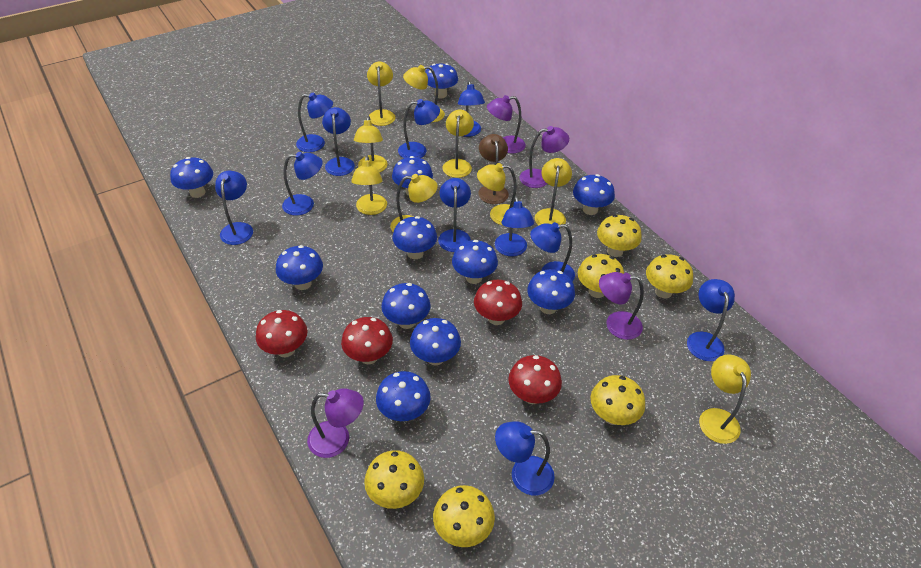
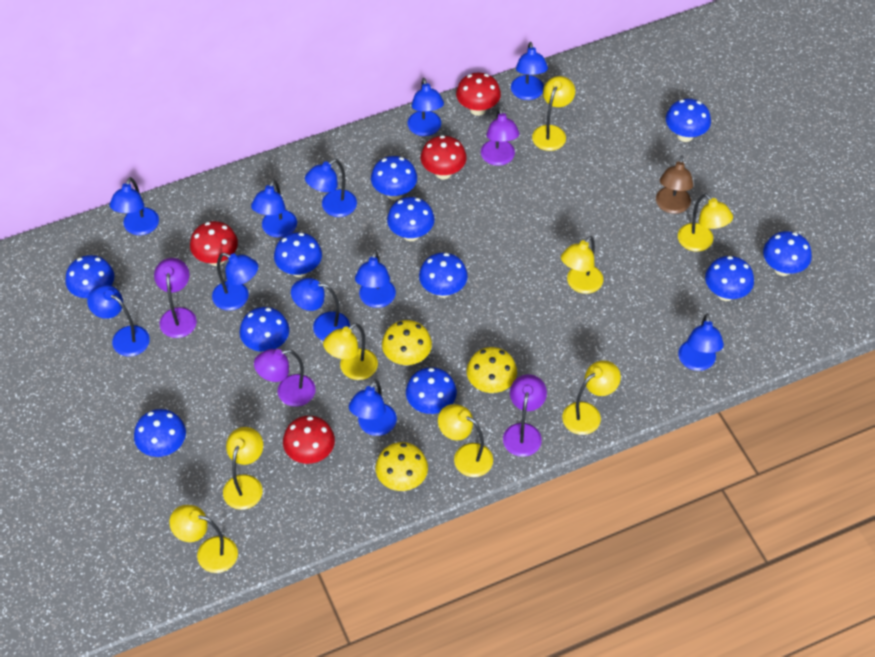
yellow lamp: 9 -> 8
yellow mushroom: 6 -> 3

